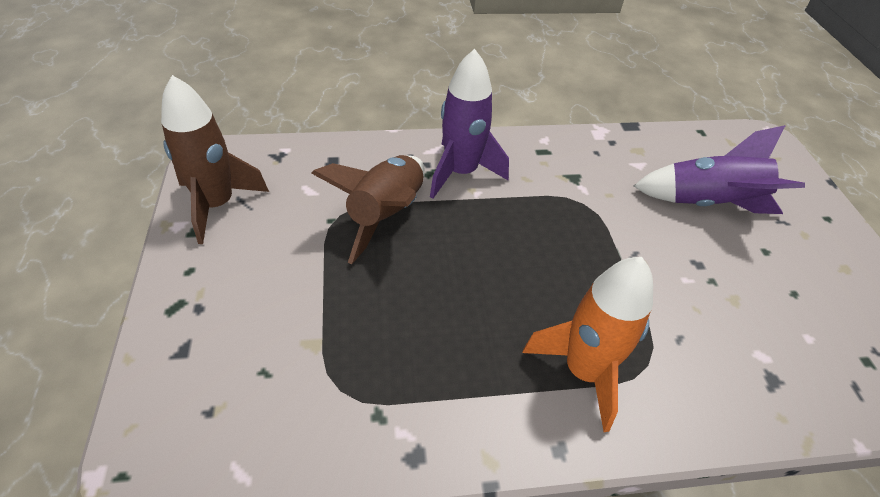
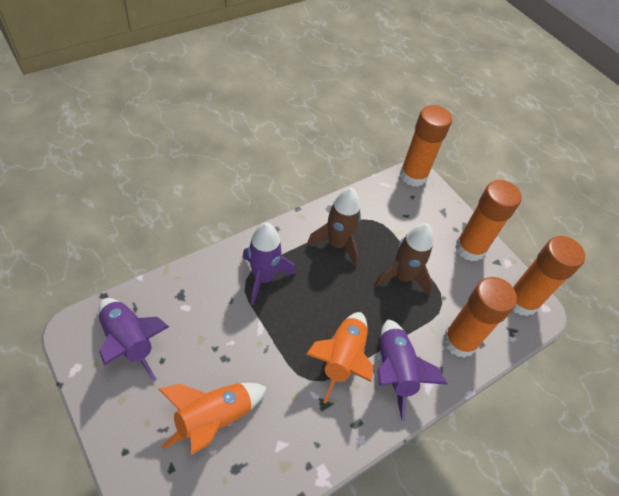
orange glue stick: 0 -> 4
orange rocket: 1 -> 2
purple rocket: 2 -> 3

